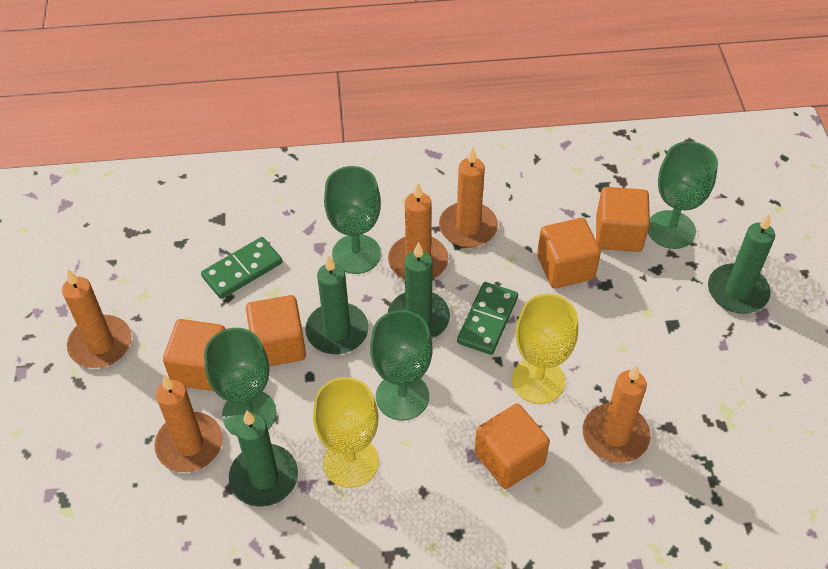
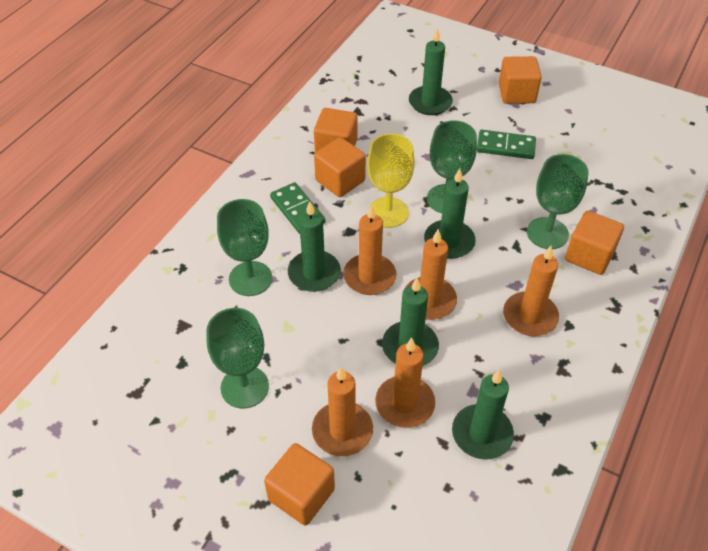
green candle: 4 -> 5
yellow goblet: 2 -> 1

